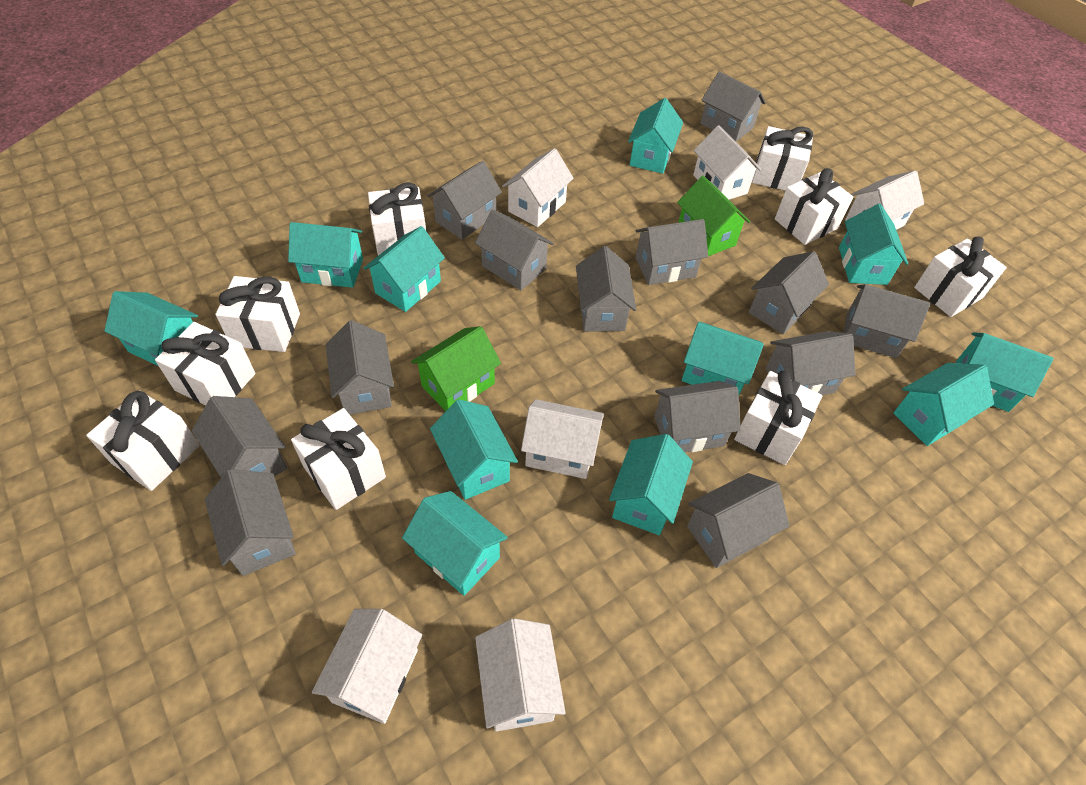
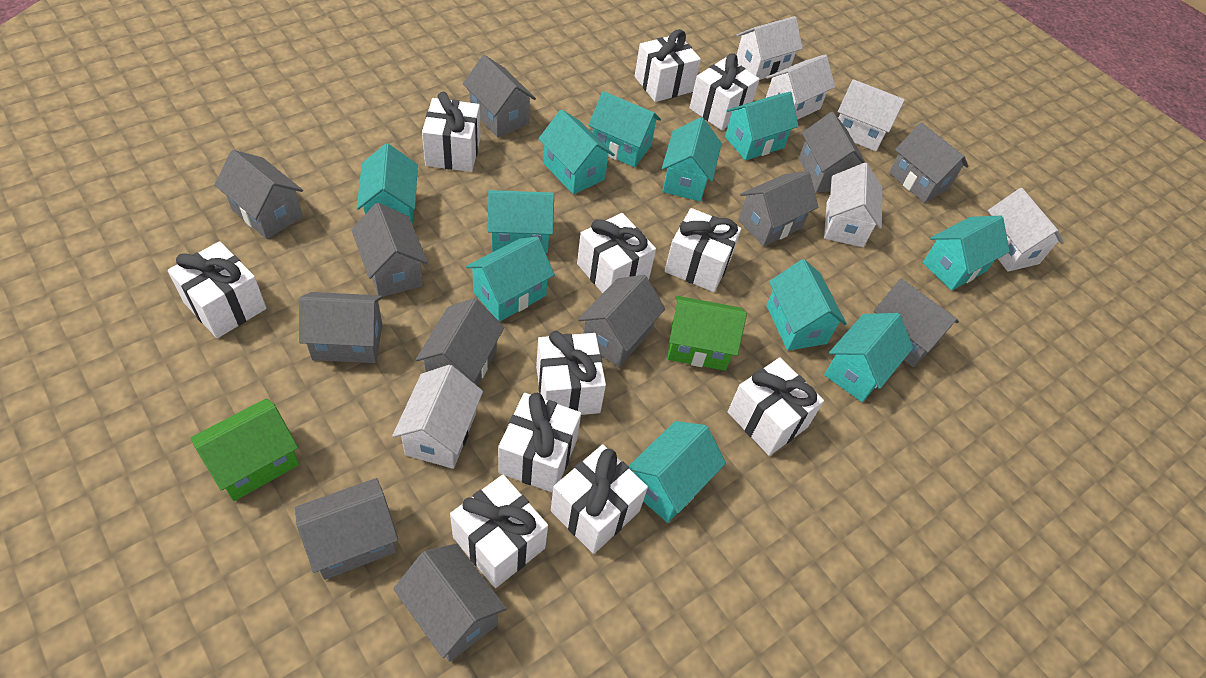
grey house: 13 -> 12
white gift: 9 -> 11

